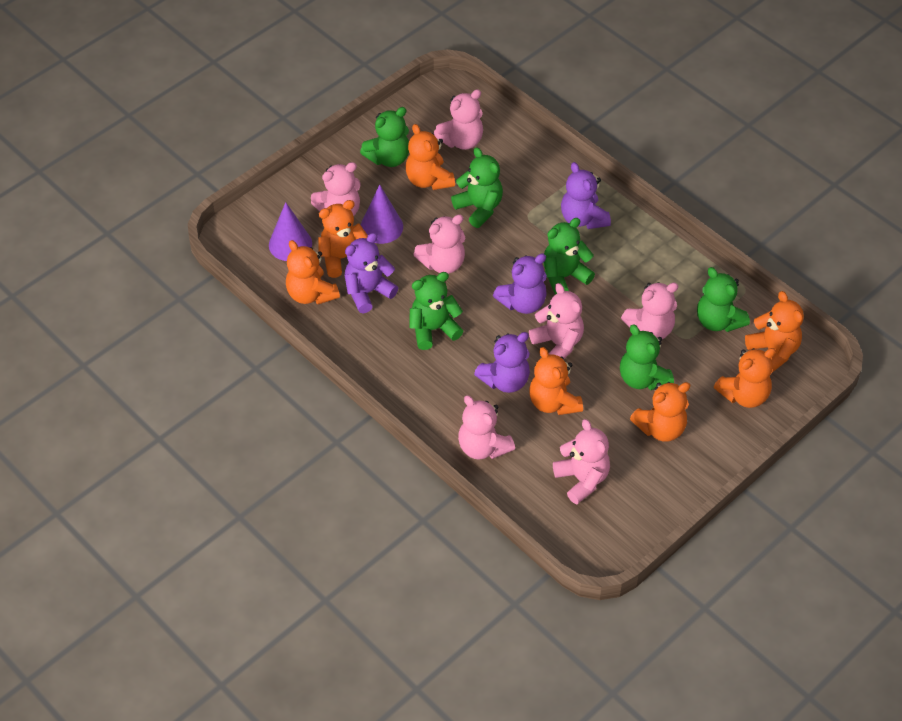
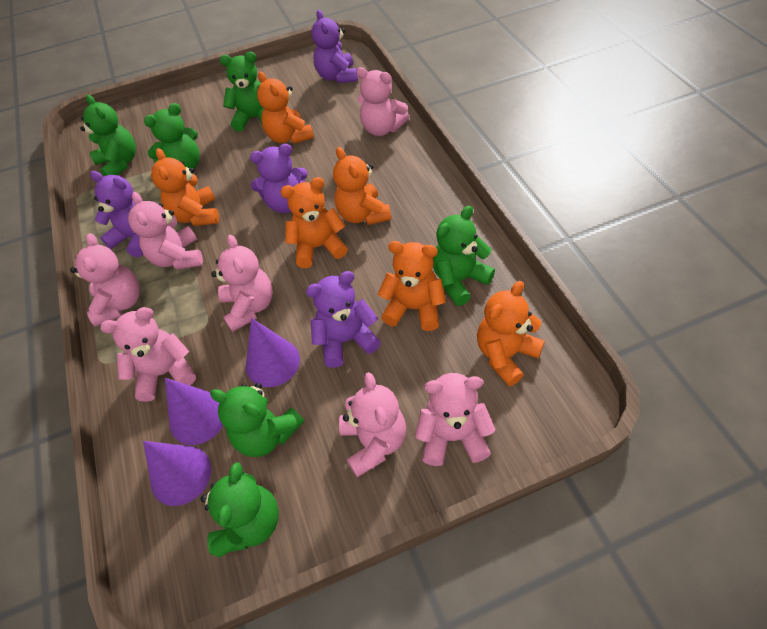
orange teddy bear: 7 -> 6
purple cone: 2 -> 3

